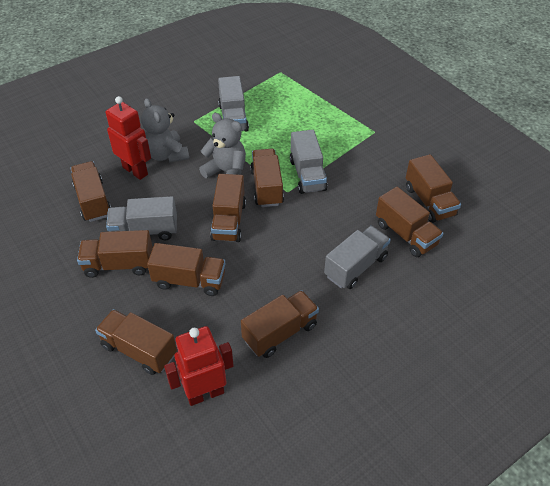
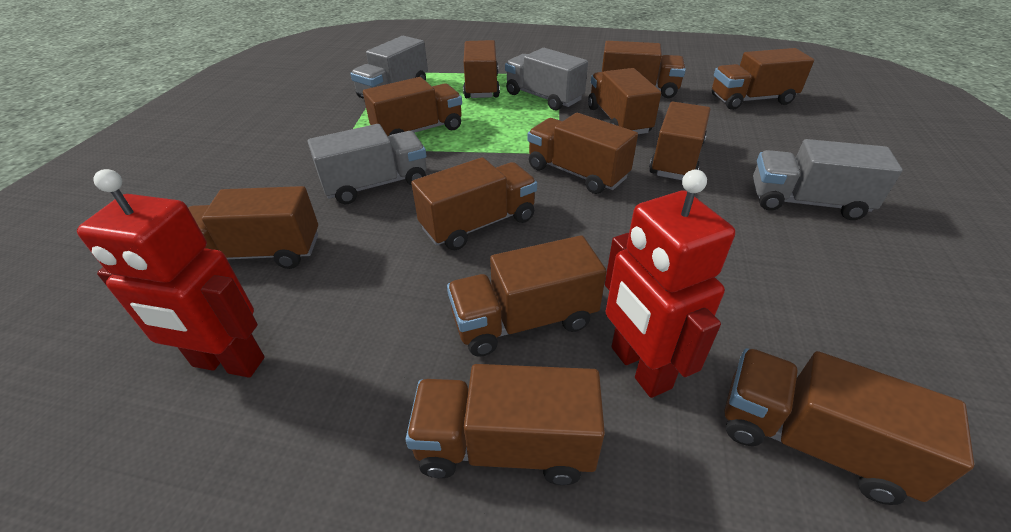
brown truck: 9 -> 12
grey teddy bear: 2 -> 0

